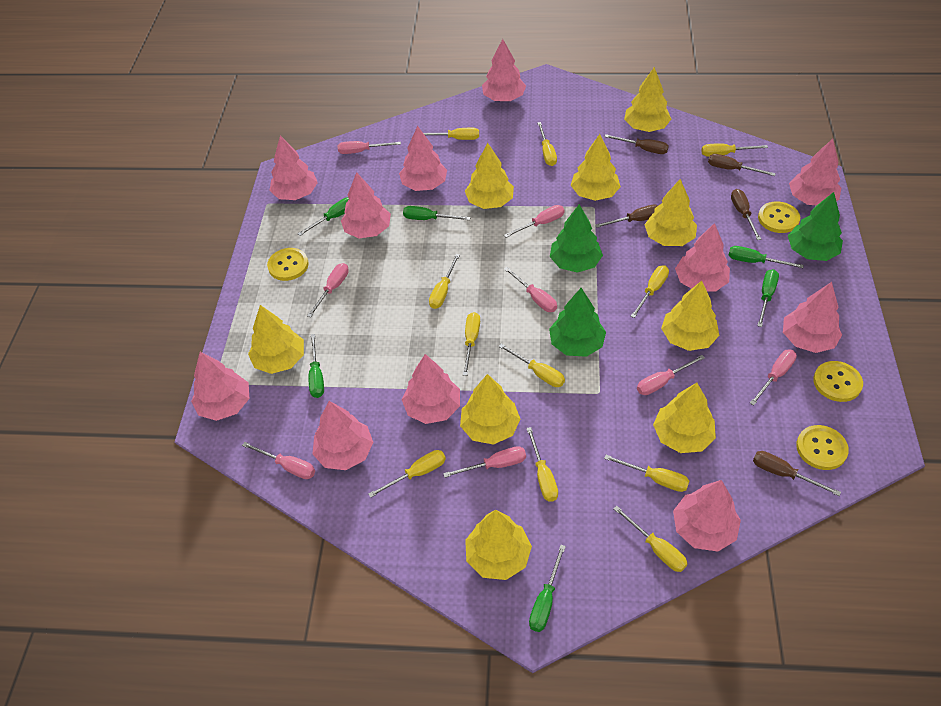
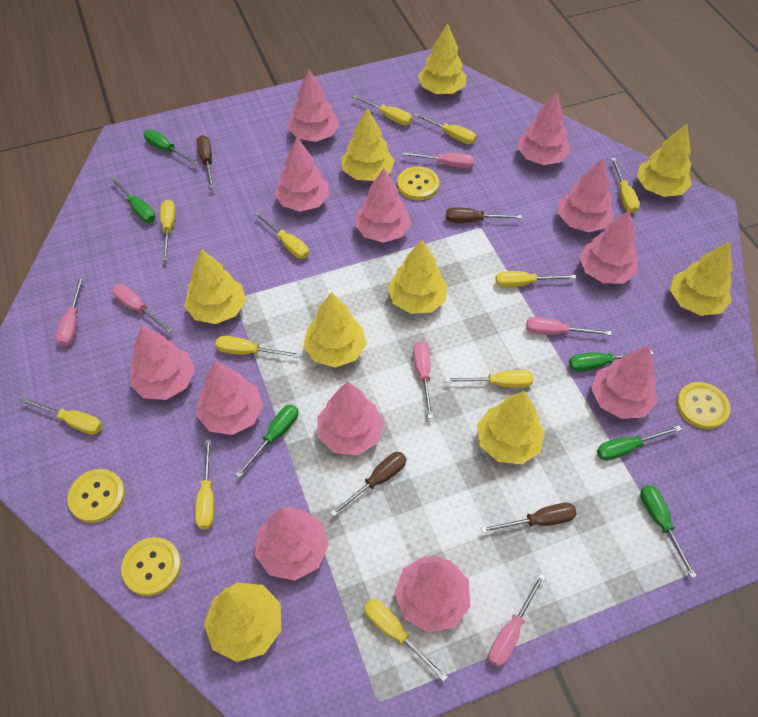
brown screwdriver: 5 -> 4
green tree: 3 -> 0
pink screwdriver: 8 -> 6
pink tree: 11 -> 12

